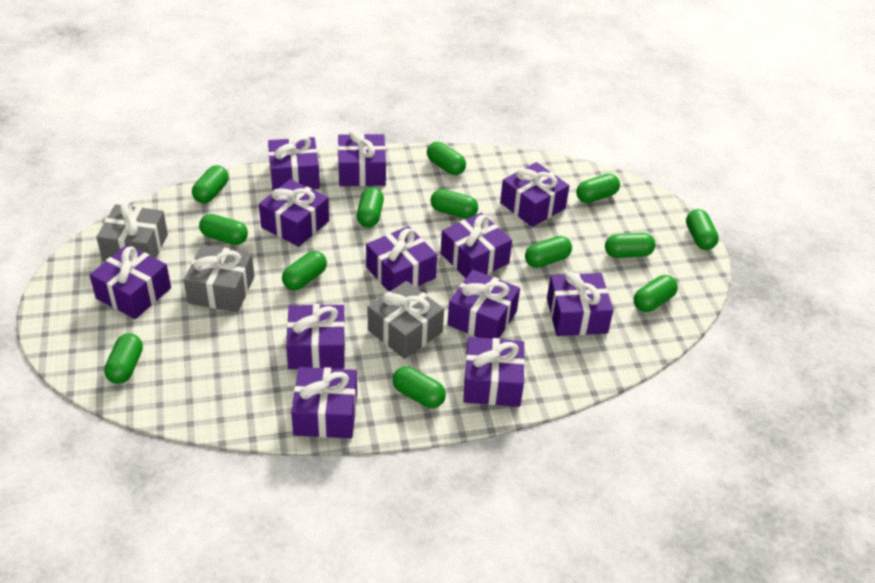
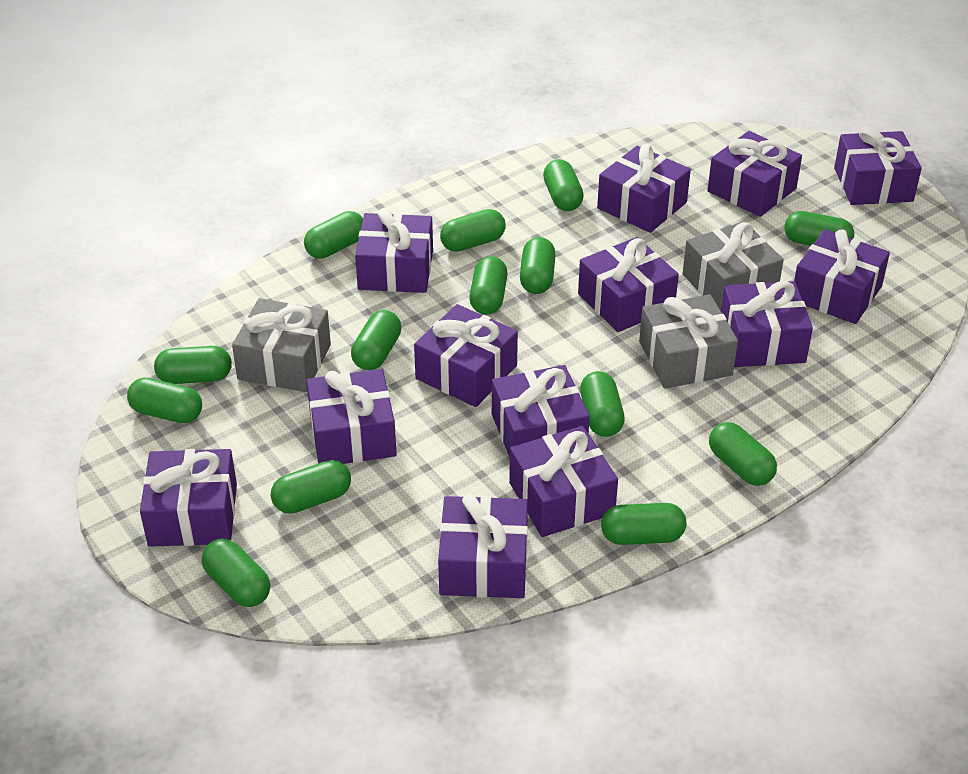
green capsule: 13 -> 14
purple gift: 12 -> 13

